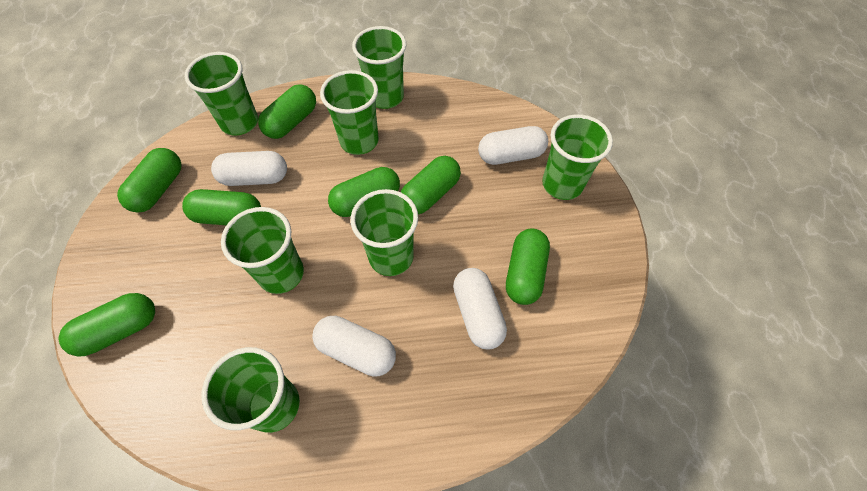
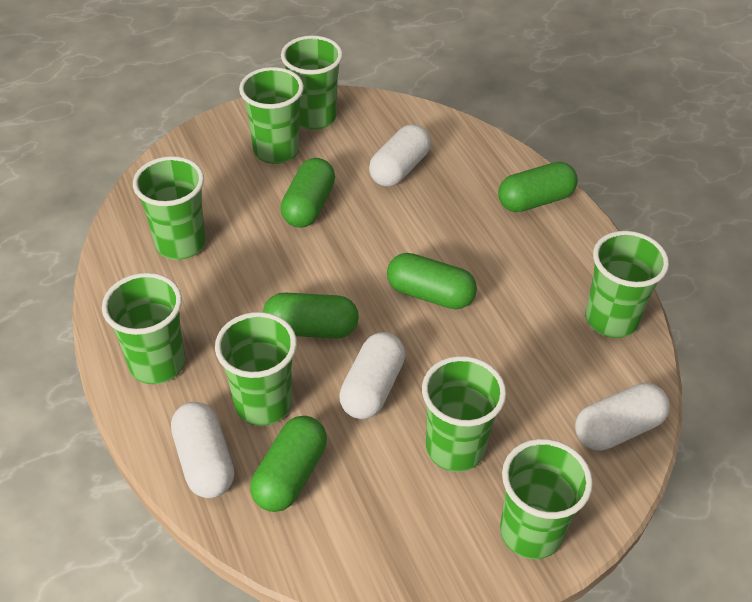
green capsule: 7 -> 5
green cup: 7 -> 8

